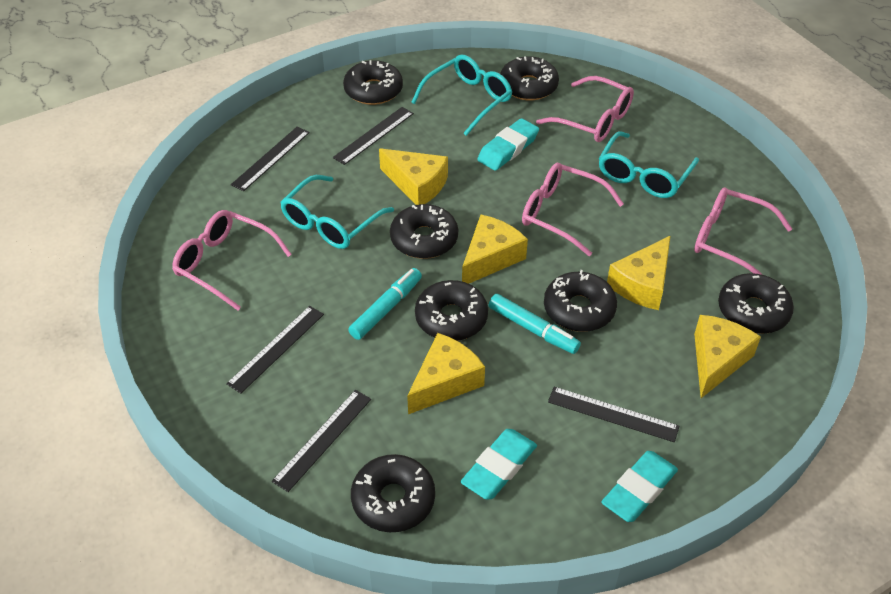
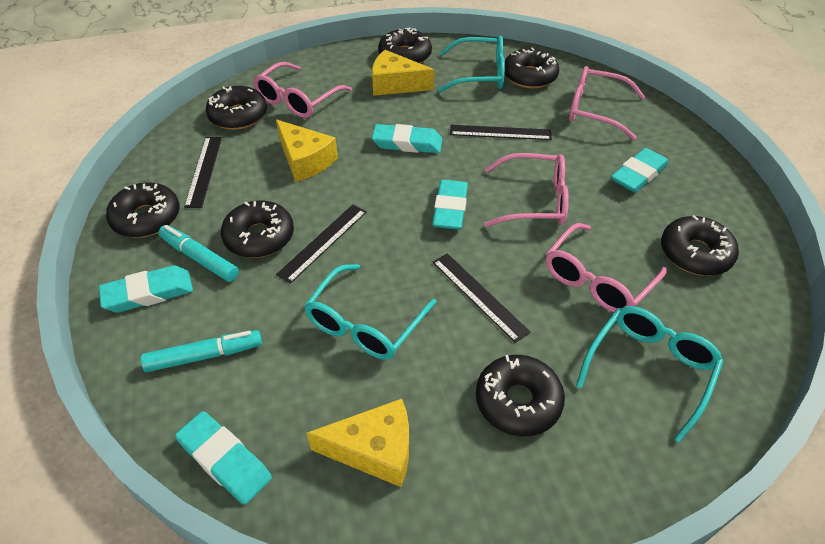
black ruler: 5 -> 4
turquoise eraser: 3 -> 5
yellow cheese: 5 -> 3

